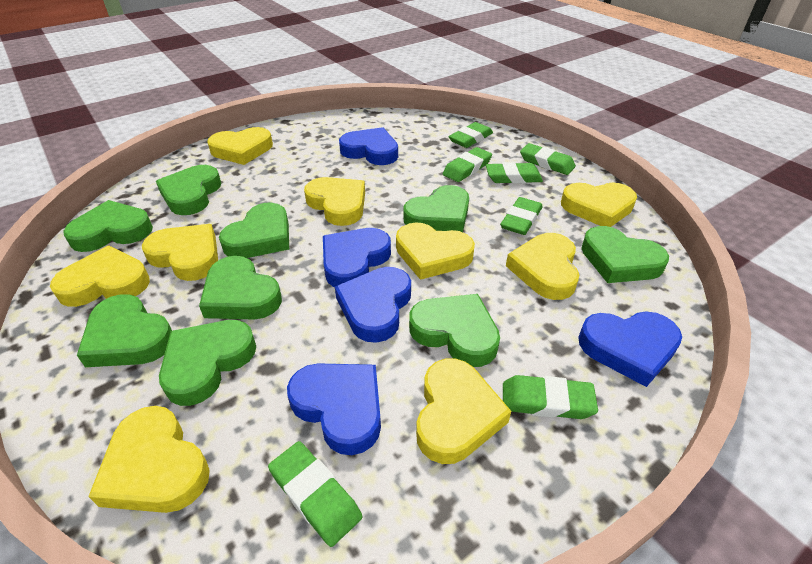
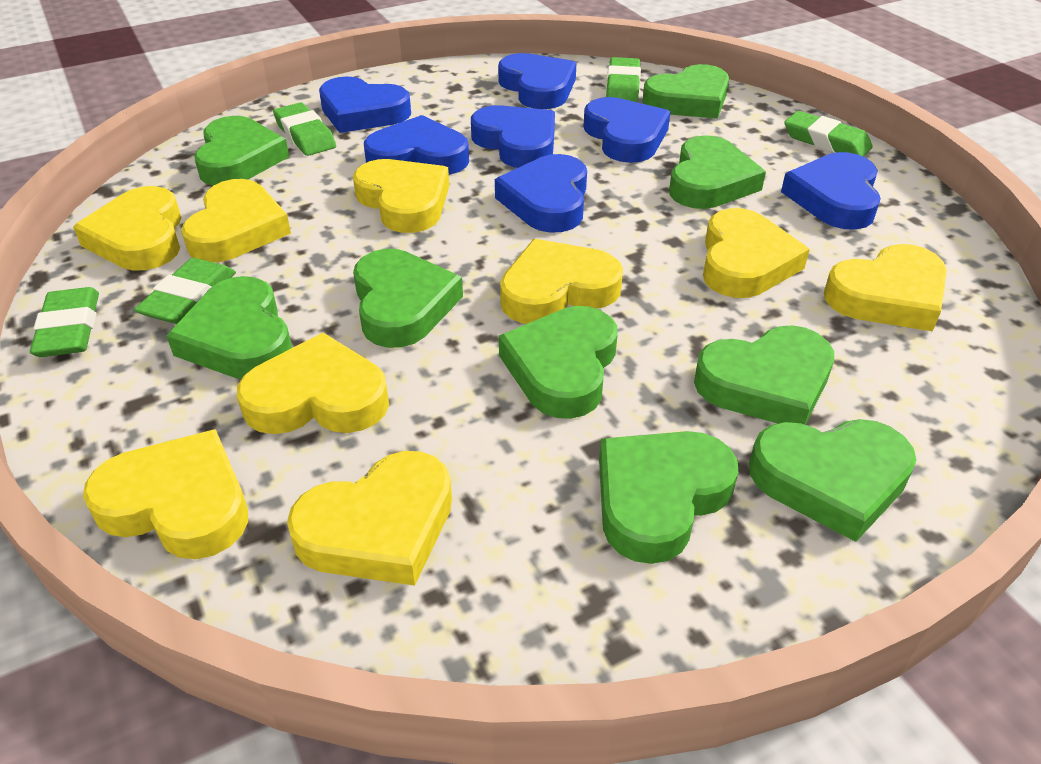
blue heart: 5 -> 7
green eraser: 7 -> 5

